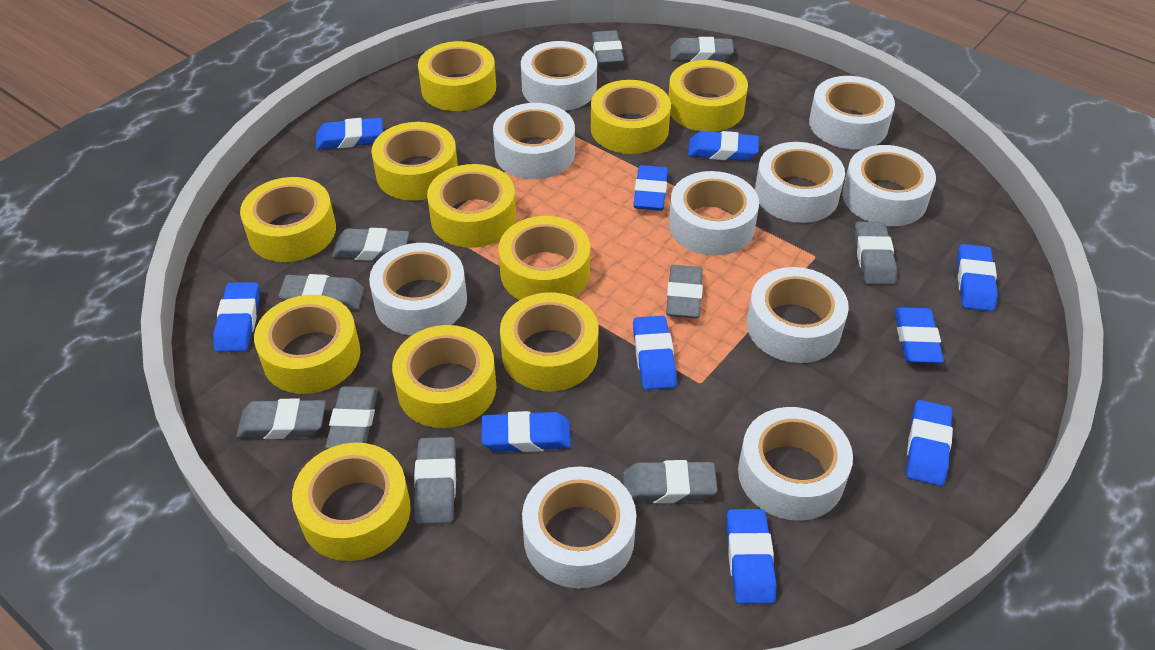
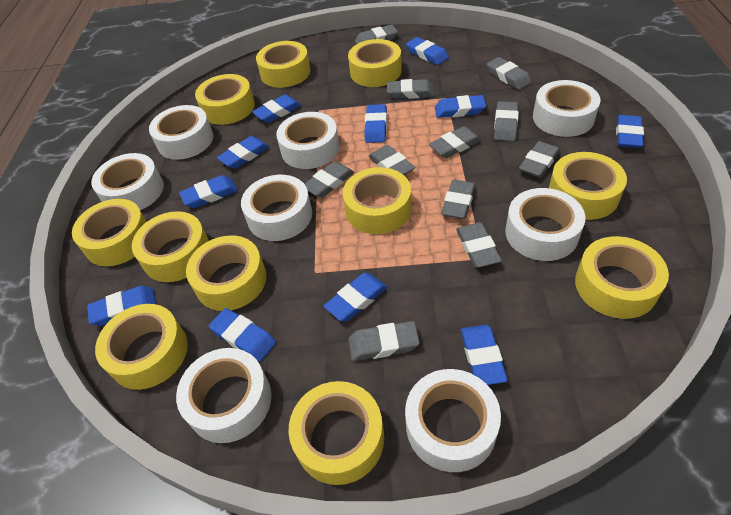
blue eraser: 10 -> 11
grey eraser: 10 -> 11
white tape: 10 -> 8

